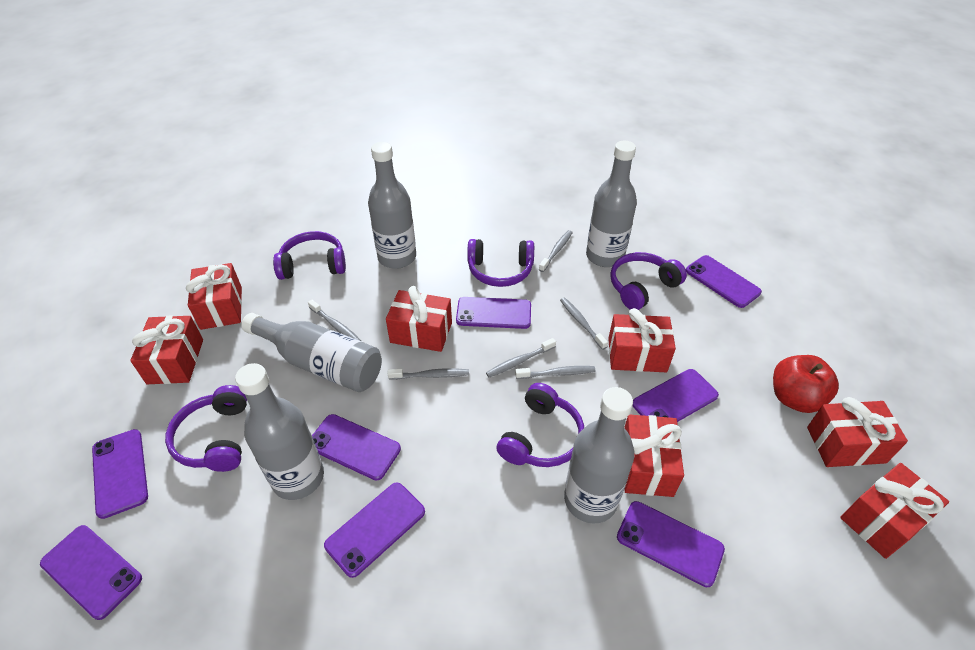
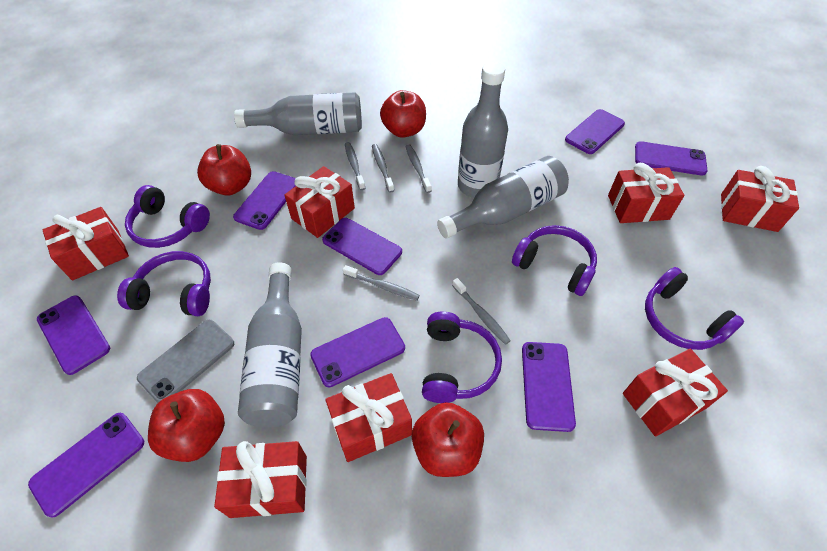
grey bottle: 5 -> 4
grey phone: 0 -> 1
grey toothbrush: 6 -> 5
red apple: 1 -> 4

